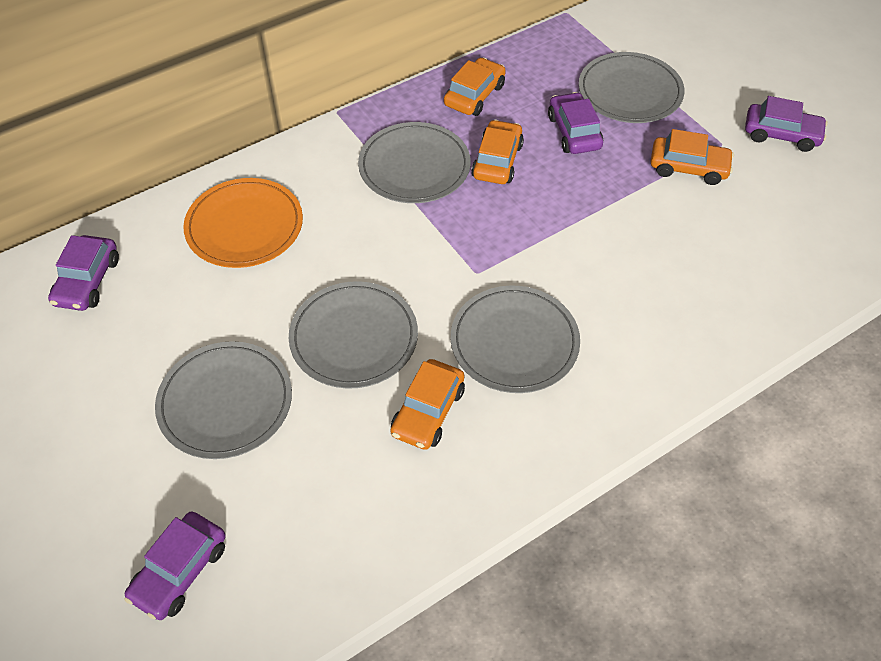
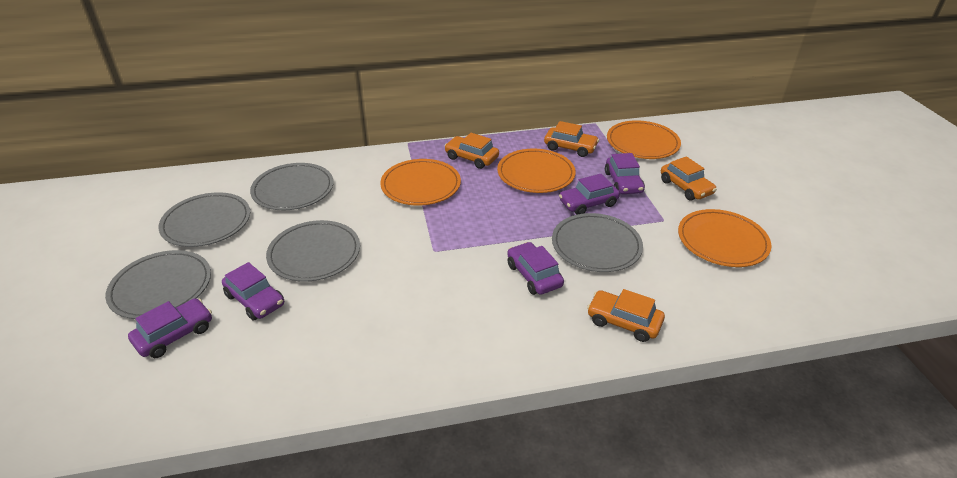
orange plate: 1 -> 4
purple car: 4 -> 5

